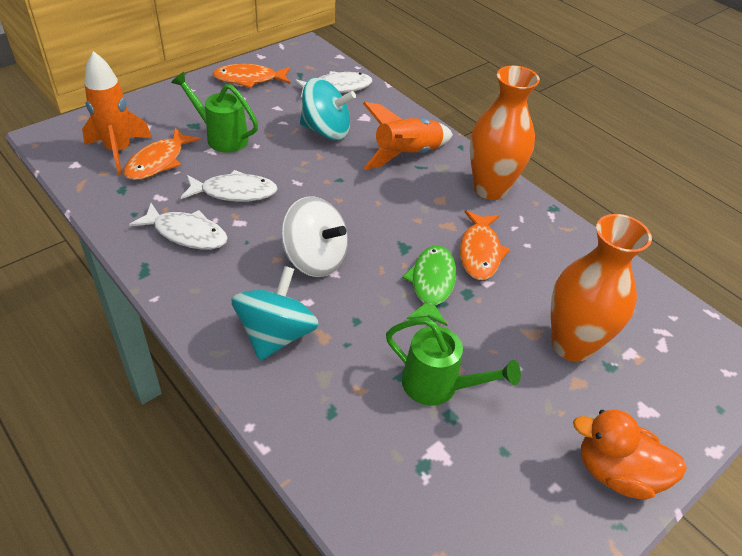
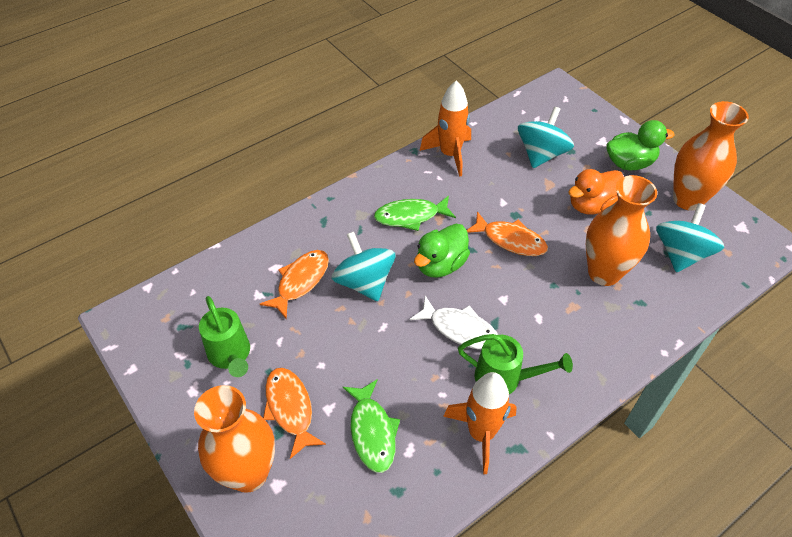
green duck: 0 -> 2
green fish: 1 -> 2
orange vase: 2 -> 3
turquoise spinning top: 2 -> 3
white fish: 3 -> 1
white spinning top: 1 -> 0

